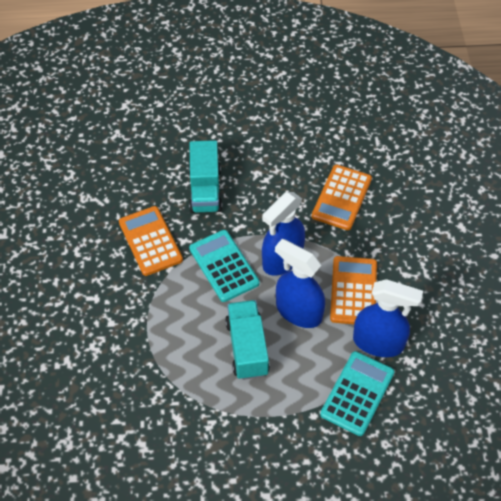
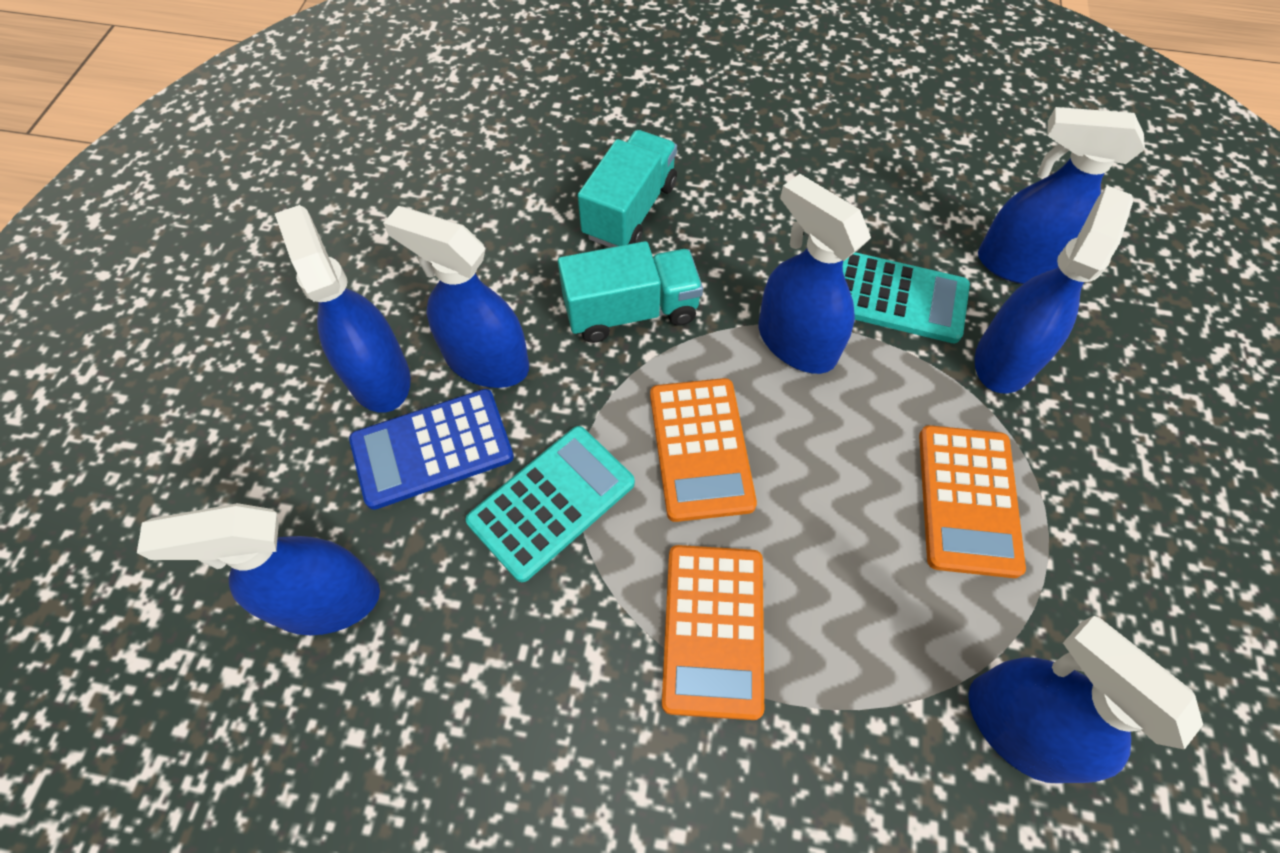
blue calculator: 0 -> 1
blue spray bottle: 3 -> 7

